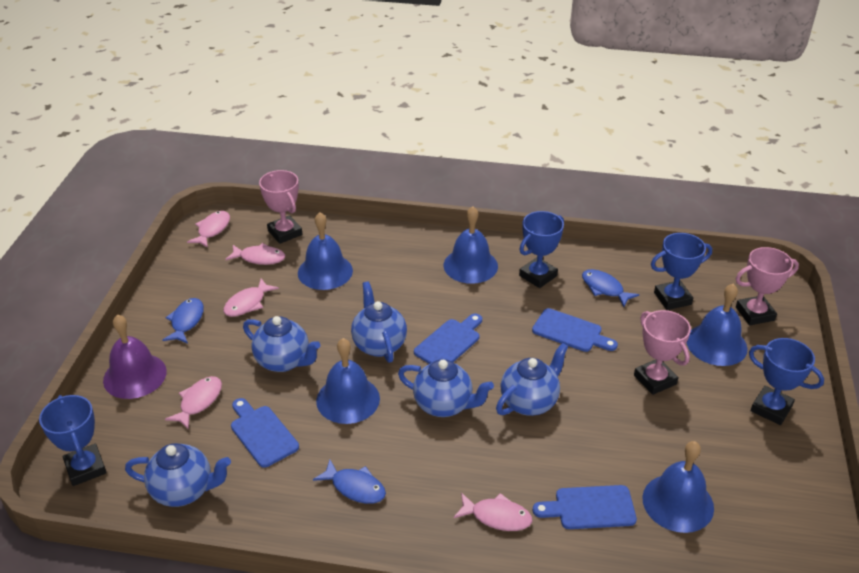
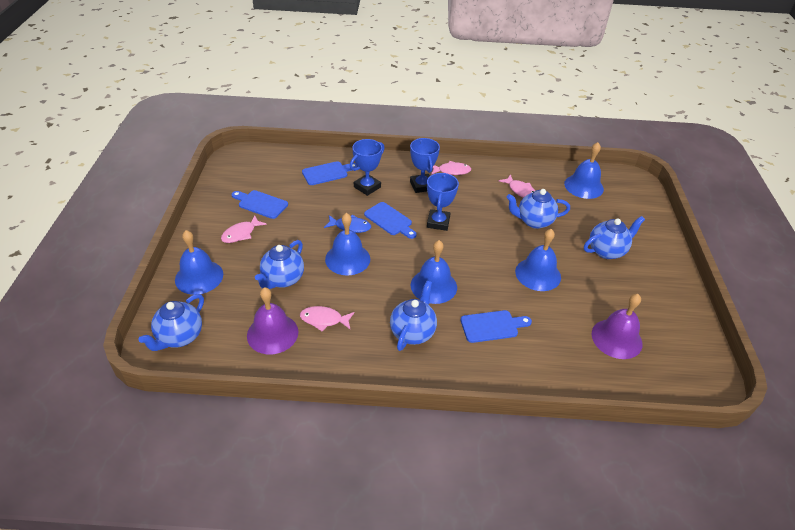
blue fish: 3 -> 1
blue trophy: 4 -> 3
pink fish: 5 -> 4
pink trophy: 3 -> 0
purple bell: 1 -> 2

